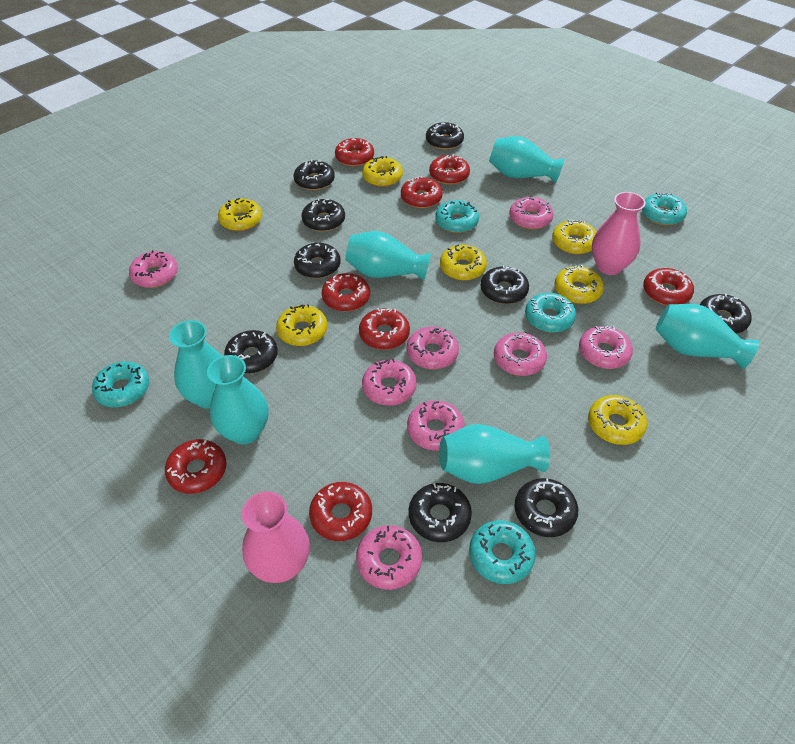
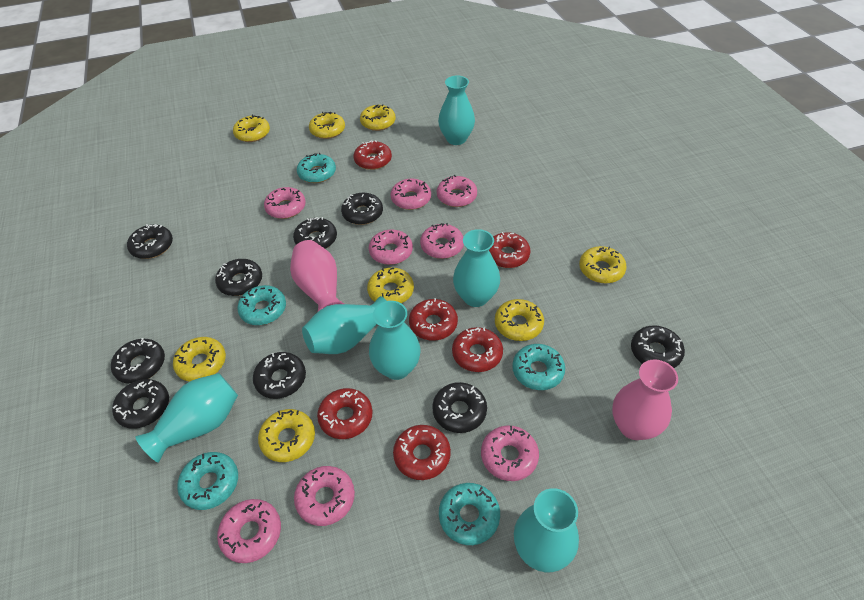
red donut: 8 -> 6
yellow donut: 7 -> 8

